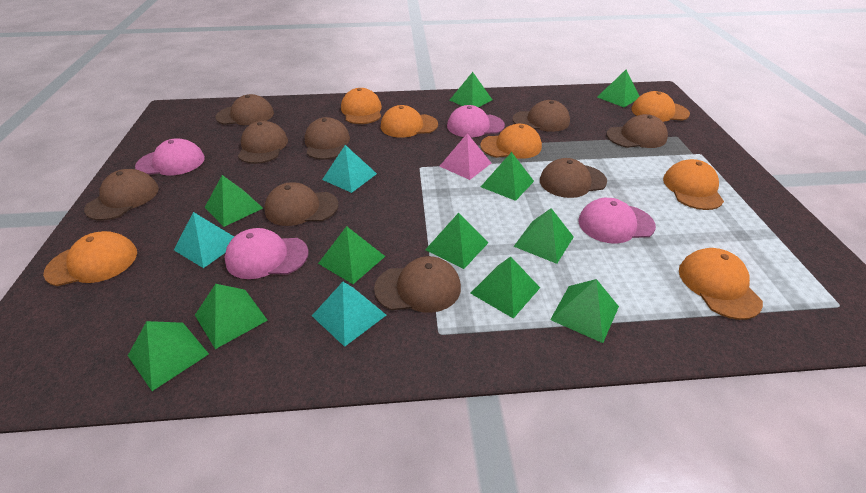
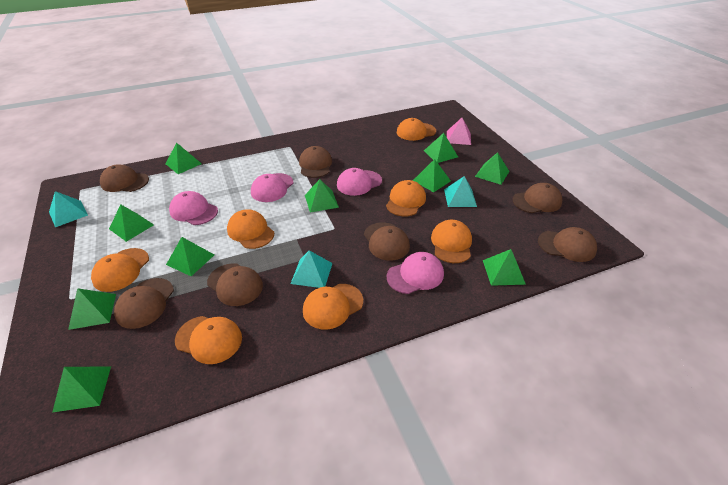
brown cap: 9 -> 7
green pyramid: 11 -> 10

